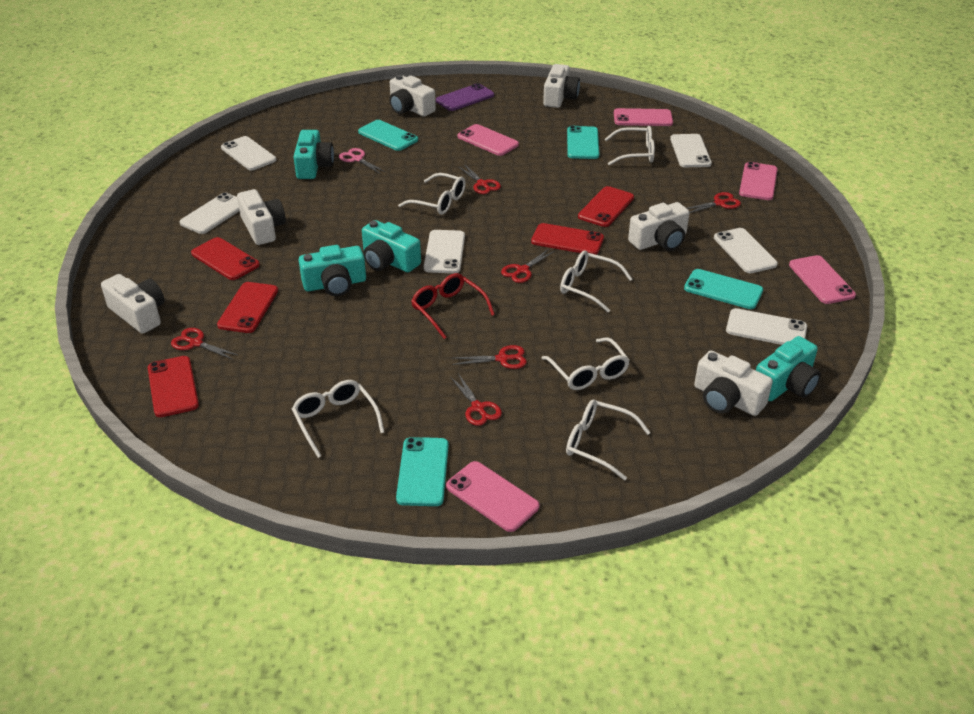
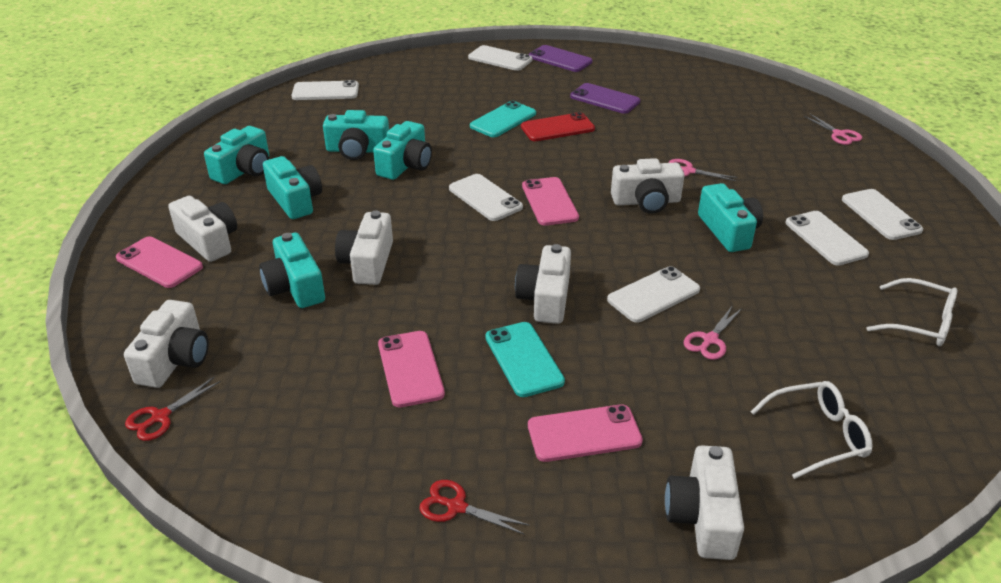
pink phone: 5 -> 4
pink scissors: 1 -> 3
purple phone: 1 -> 2
red glasses: 1 -> 0
red phone: 5 -> 1
red scissors: 6 -> 2
turquoise camera: 4 -> 6
turquoise phone: 4 -> 2
white glasses: 6 -> 2

